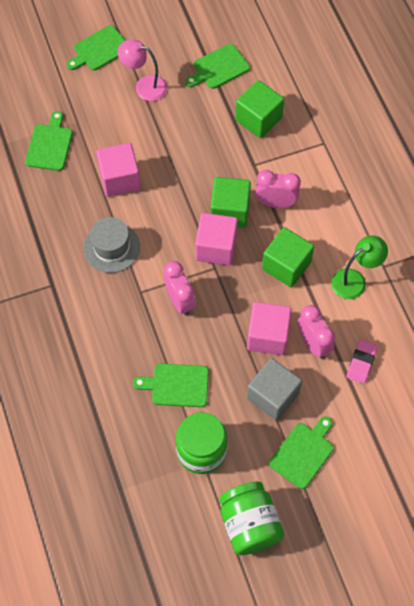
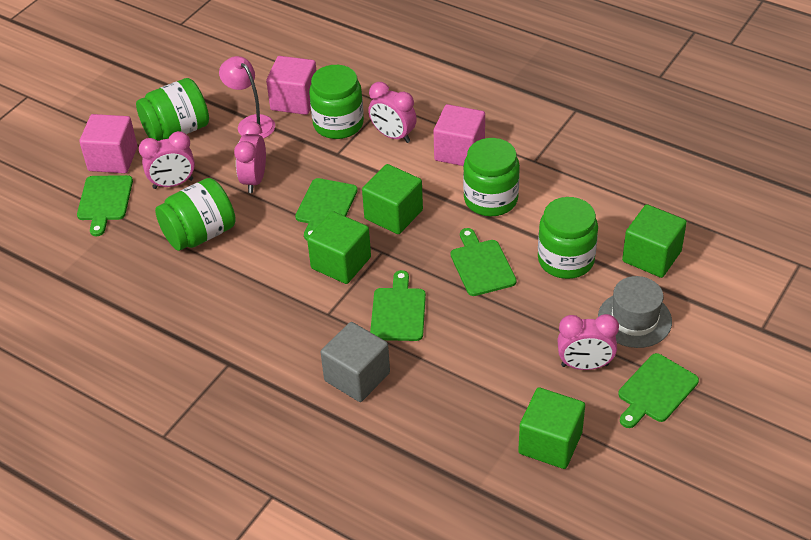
green cube: 3 -> 4
green jar: 2 -> 5
green lamp: 1 -> 0
pink clock: 3 -> 4
pink eraser: 1 -> 0

